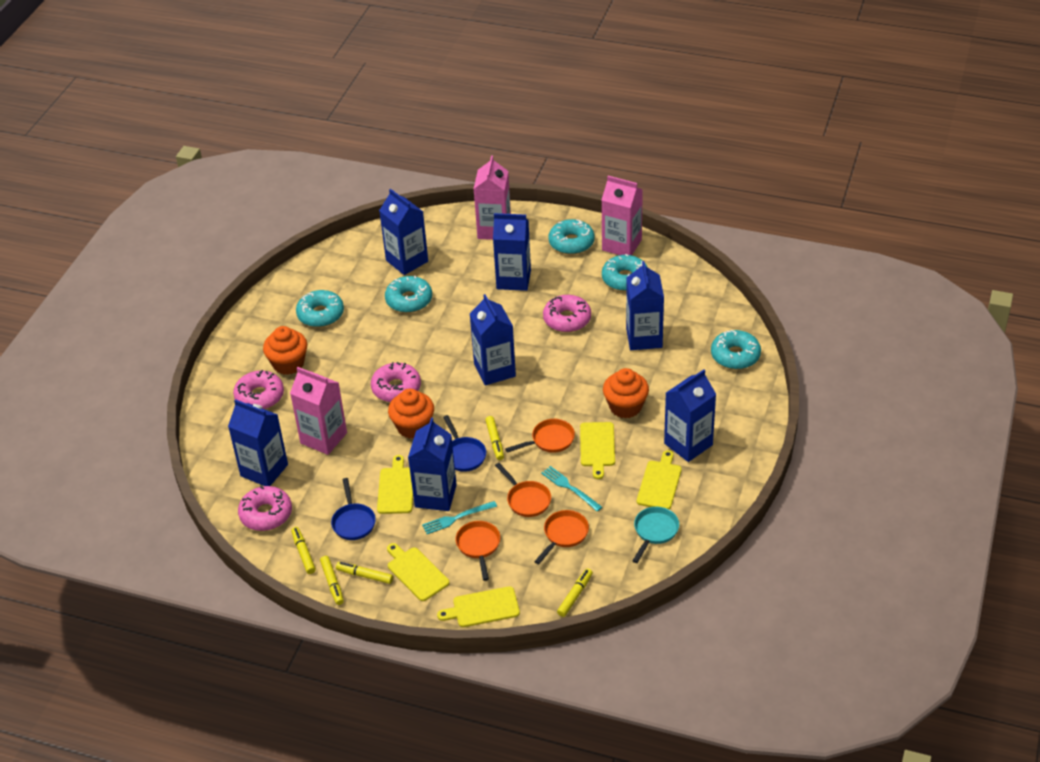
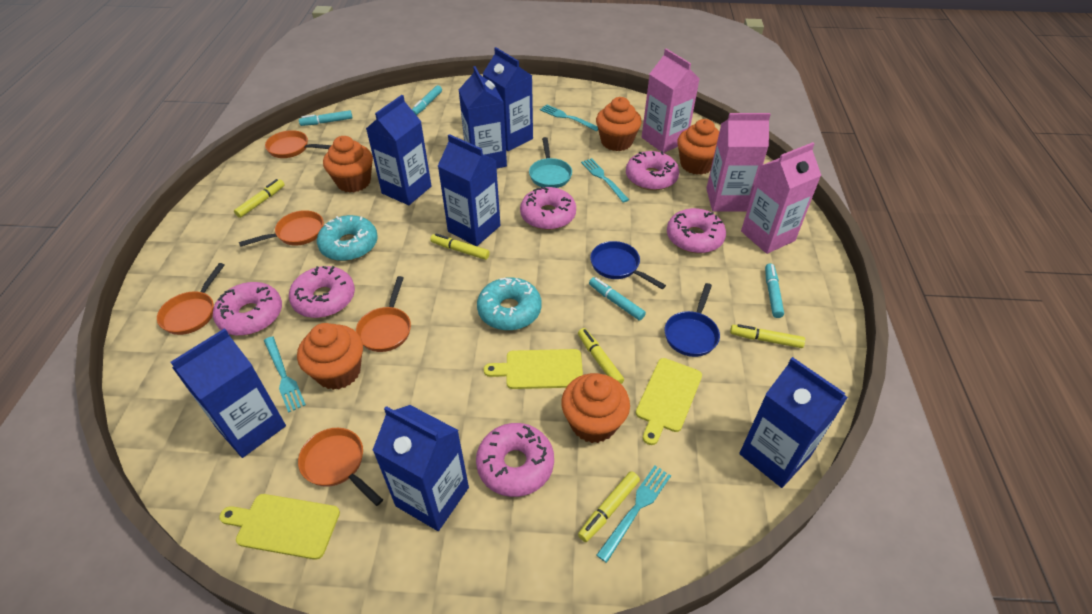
orange cupcake: 3 -> 5
orange pan: 4 -> 5
pink donut: 4 -> 6
turquoise donut: 5 -> 2
turquoise fork: 2 -> 4
turquoise marker: 0 -> 4
yellow cutting board: 5 -> 3

